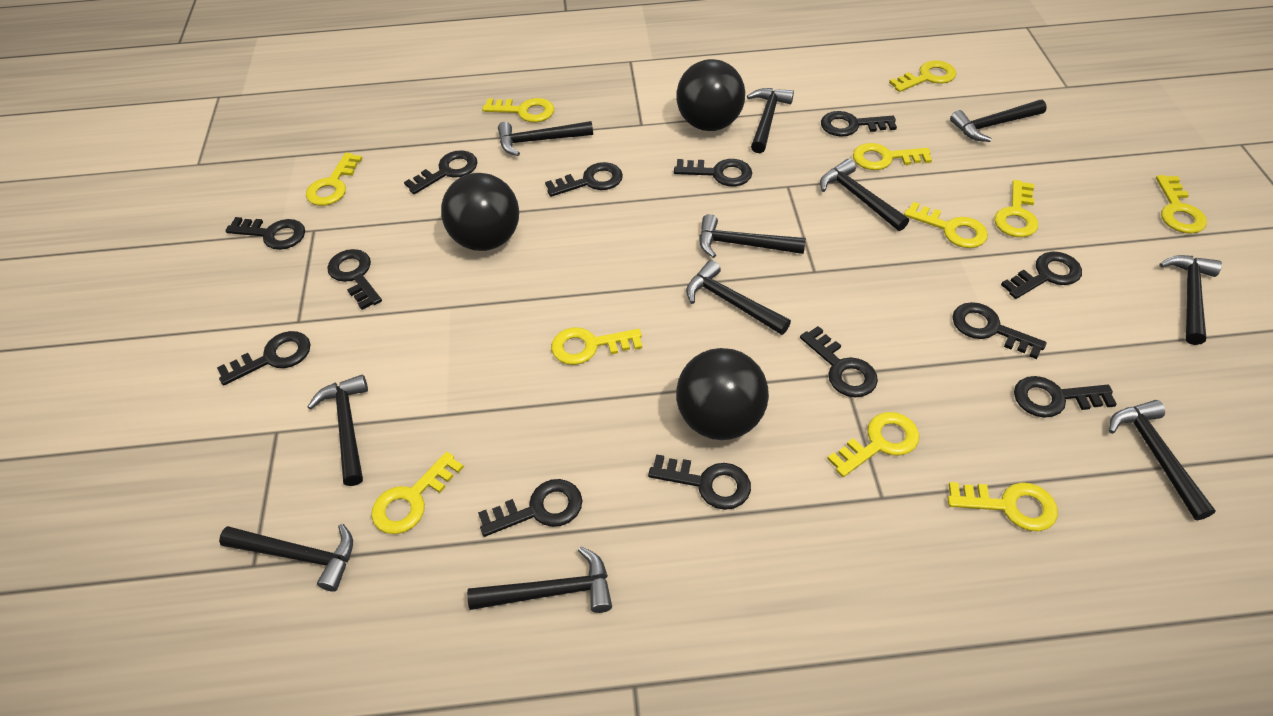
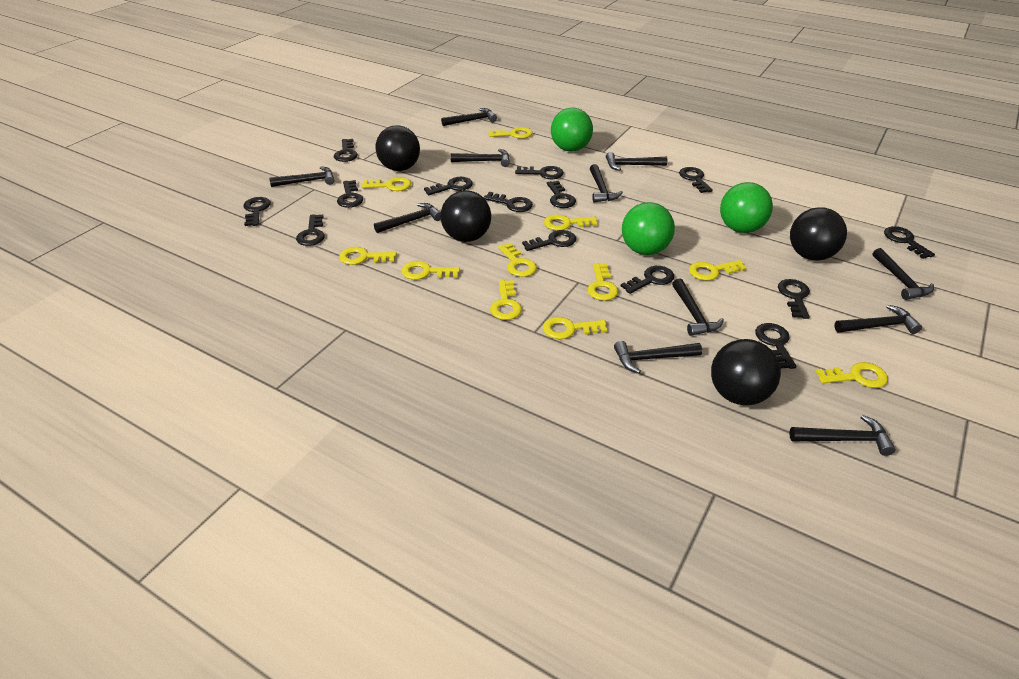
black ball: 3 -> 4
black key: 13 -> 14
green ball: 0 -> 3

